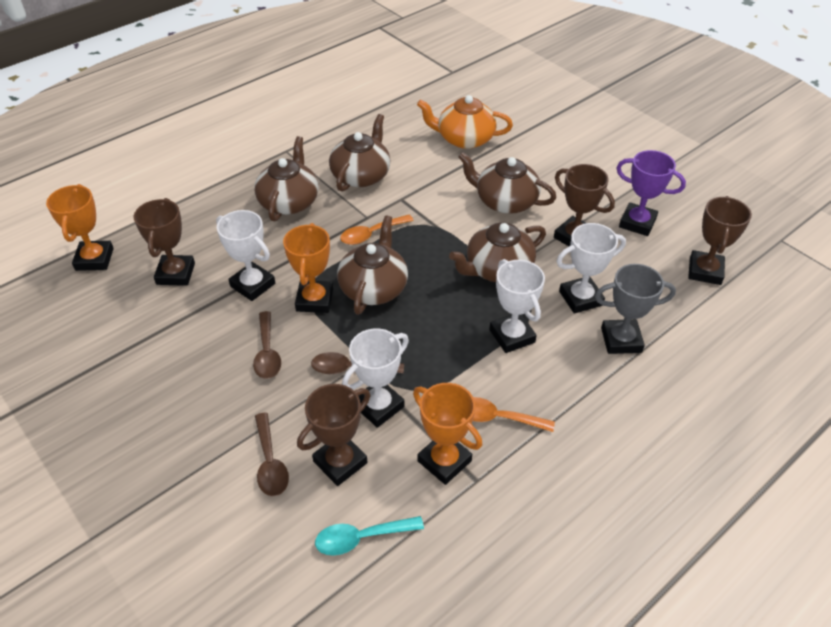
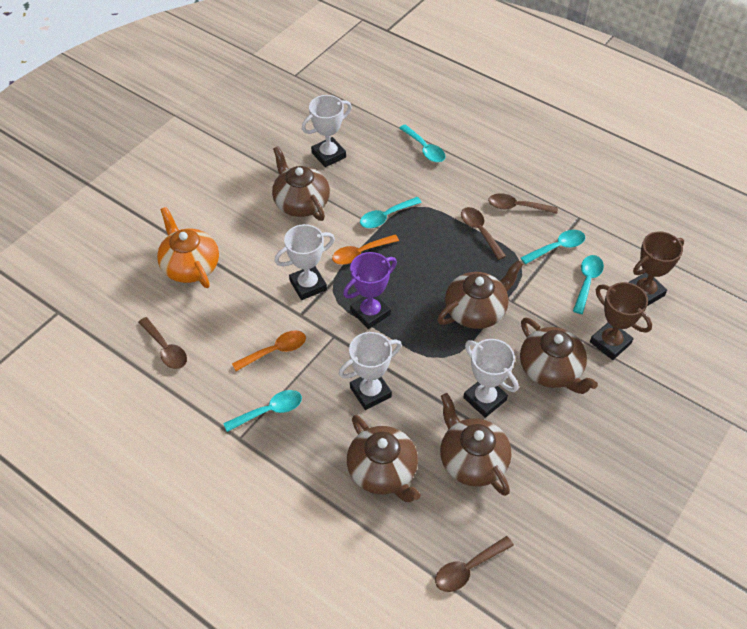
brown spoon: 3 -> 4
brown trophy: 4 -> 2
grey trophy: 1 -> 0
orange trophy: 3 -> 0
turquoise spoon: 1 -> 5

